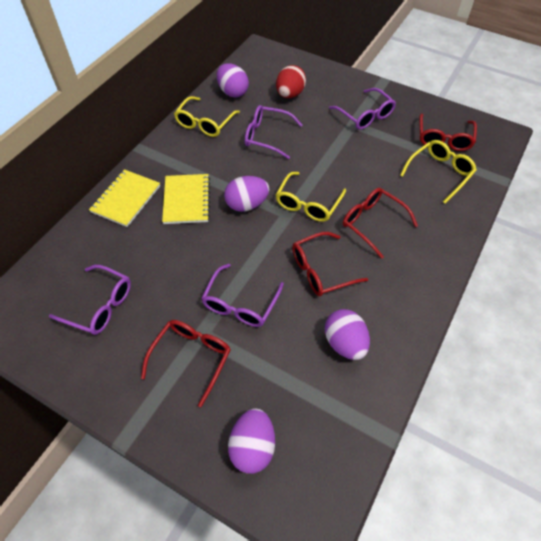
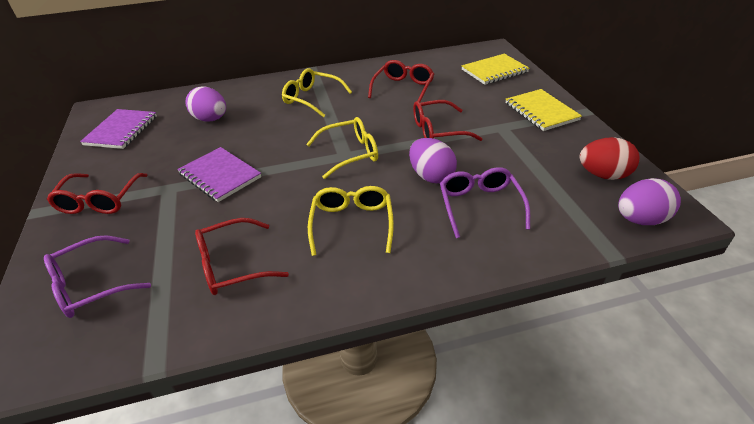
purple egg: 4 -> 3
purple glasses: 4 -> 2
purple notebook: 0 -> 2

